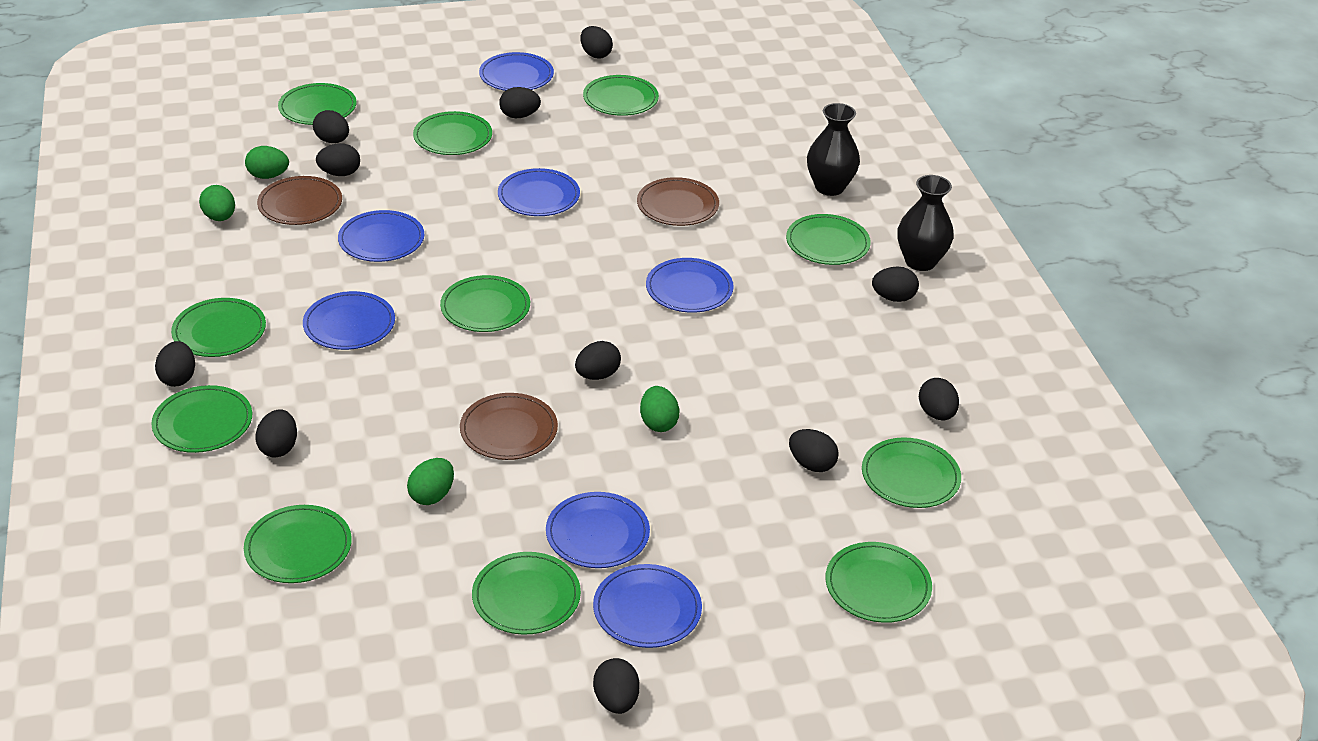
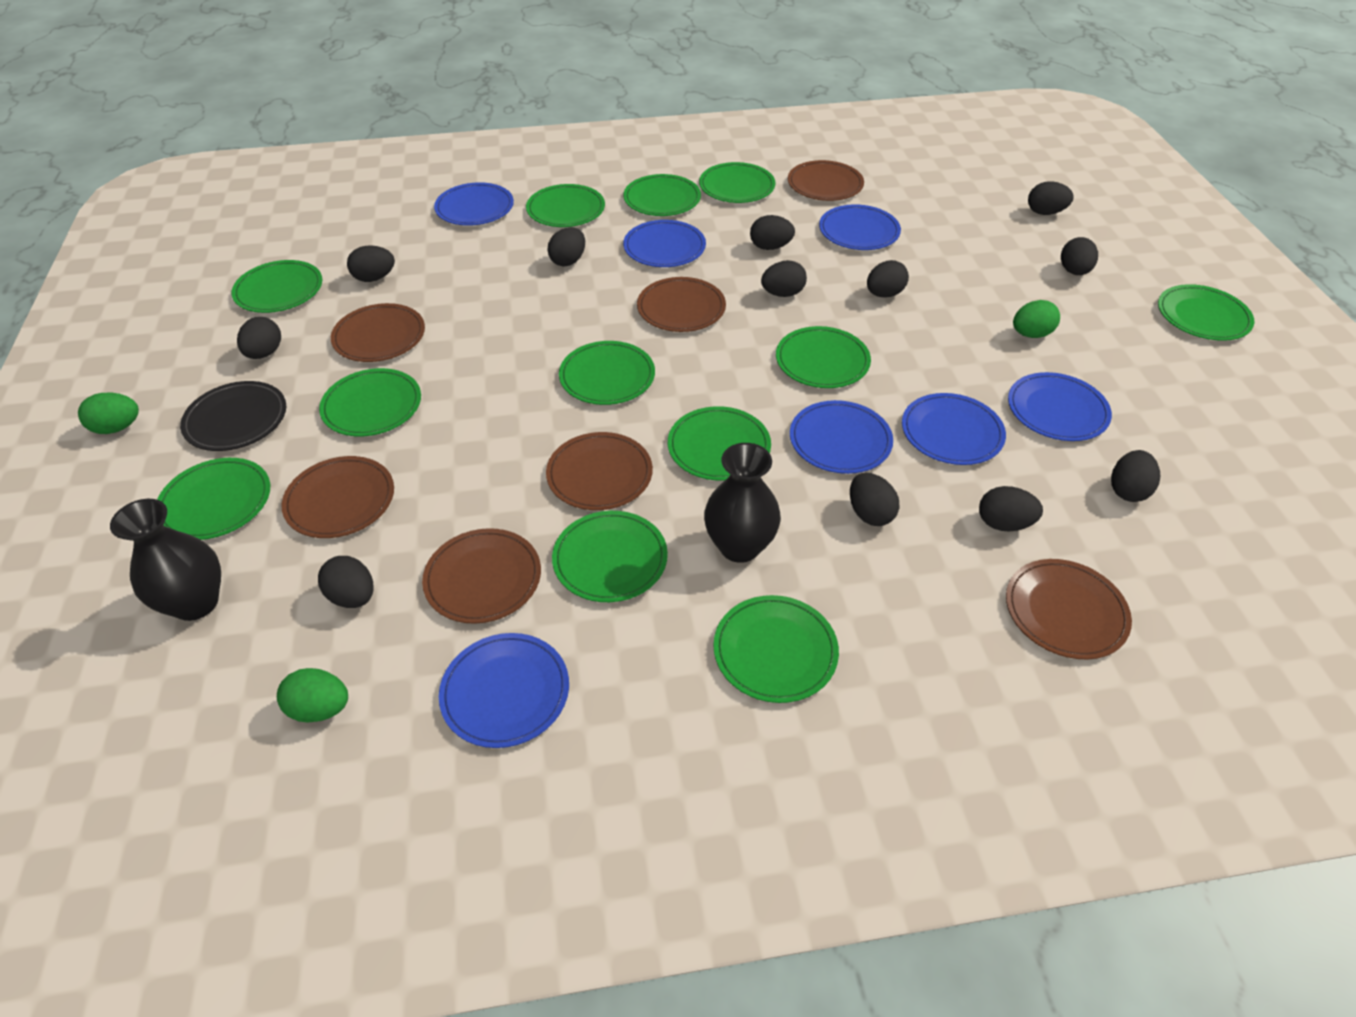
black egg: 11 -> 12
black plate: 0 -> 1
brown plate: 3 -> 7
green egg: 4 -> 3
green plate: 11 -> 12

